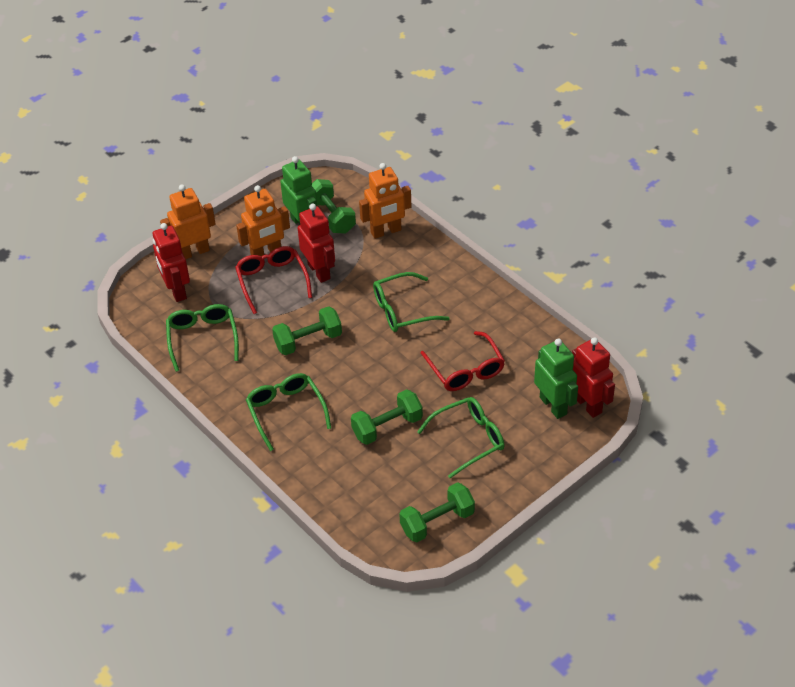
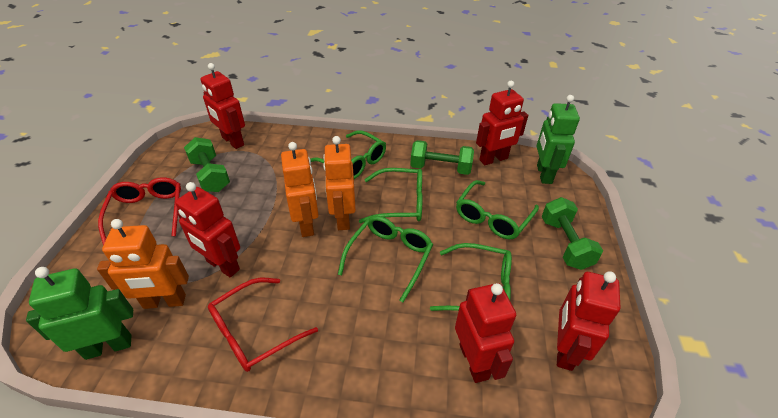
green dumbbell: 4 -> 3
green glasses: 4 -> 5
red robot: 3 -> 5

